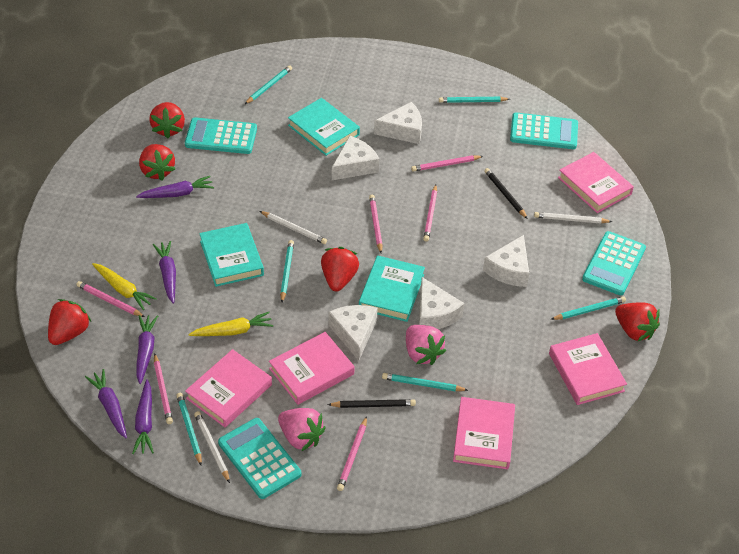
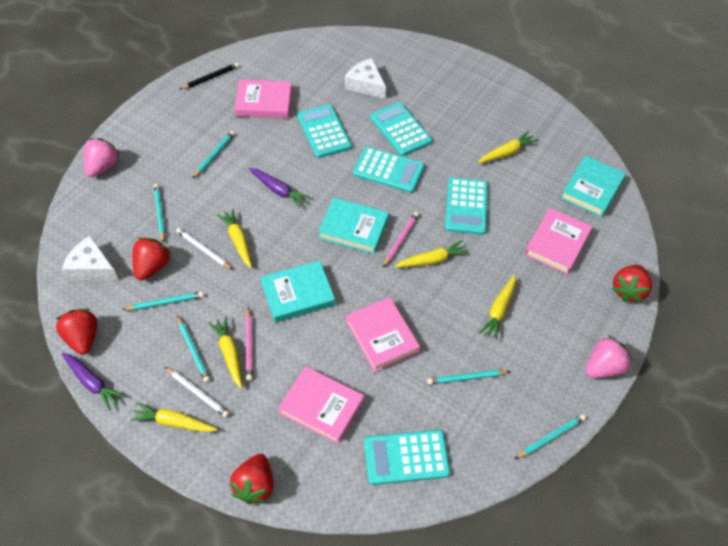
black pencil: 2 -> 1
pink book: 5 -> 4
pink pencil: 6 -> 2
purple carrot: 5 -> 2
red strawberry: 5 -> 4
turquoise calculator: 4 -> 5
white cheese: 5 -> 2
white pencil: 3 -> 2
yellow carrot: 2 -> 6

